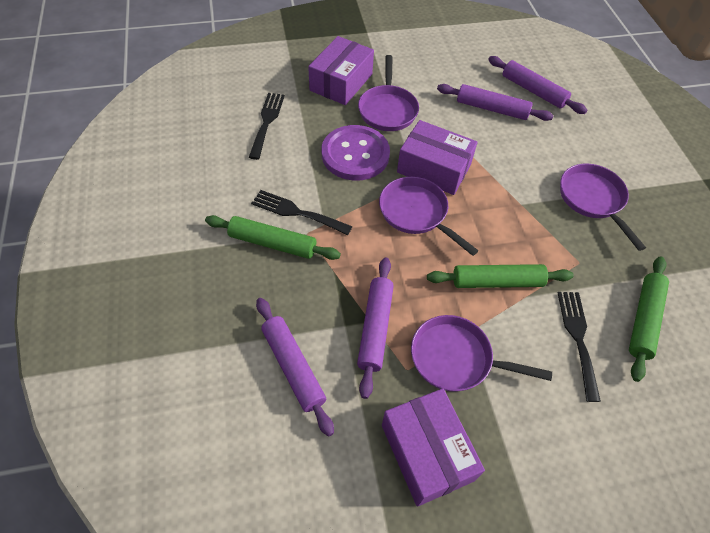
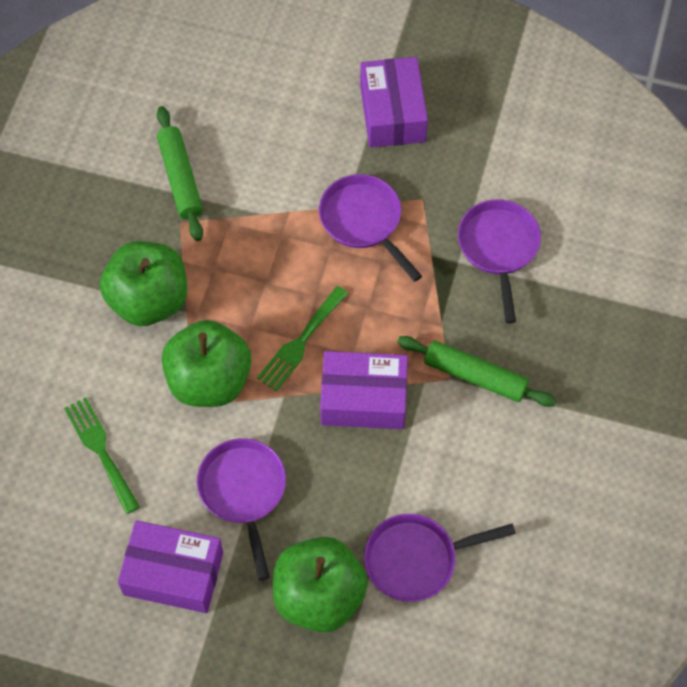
black fork: 3 -> 0
green apple: 0 -> 3
green fork: 0 -> 2
green rolling pin: 3 -> 2
purple button: 1 -> 0
purple rolling pin: 4 -> 0

